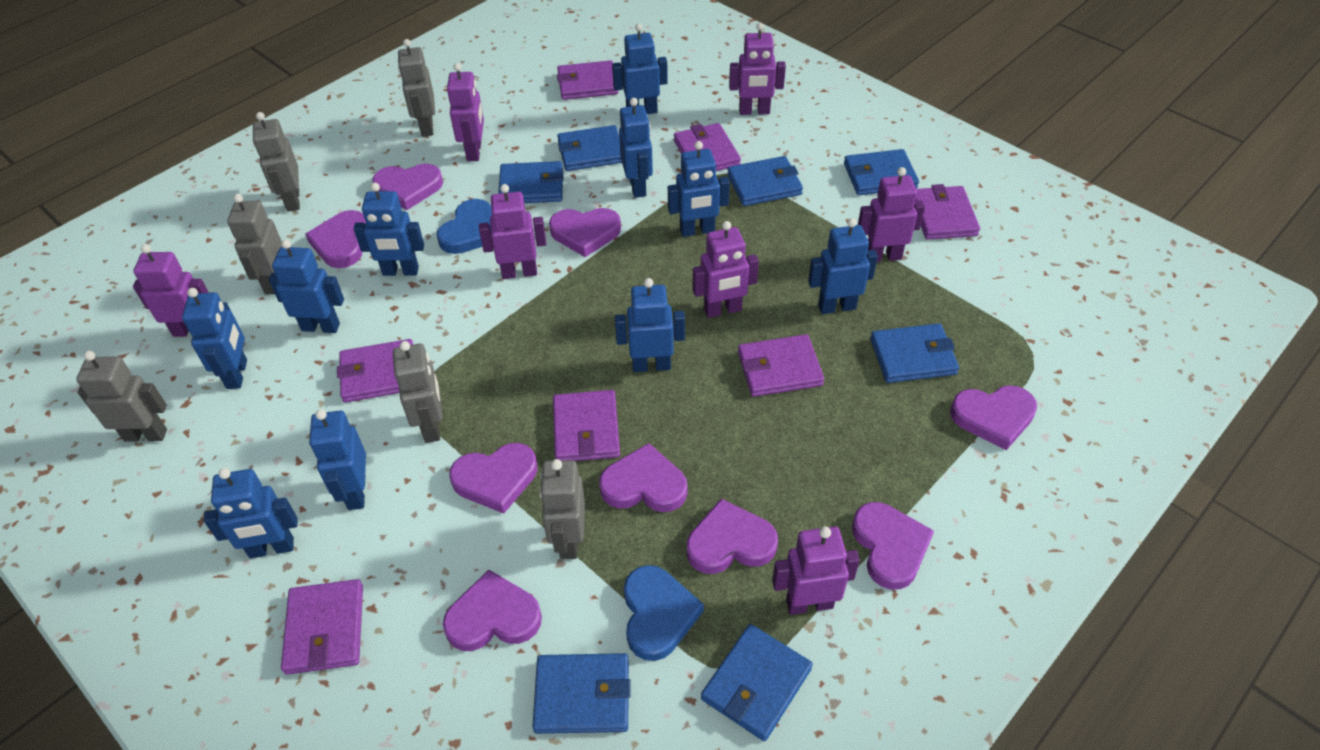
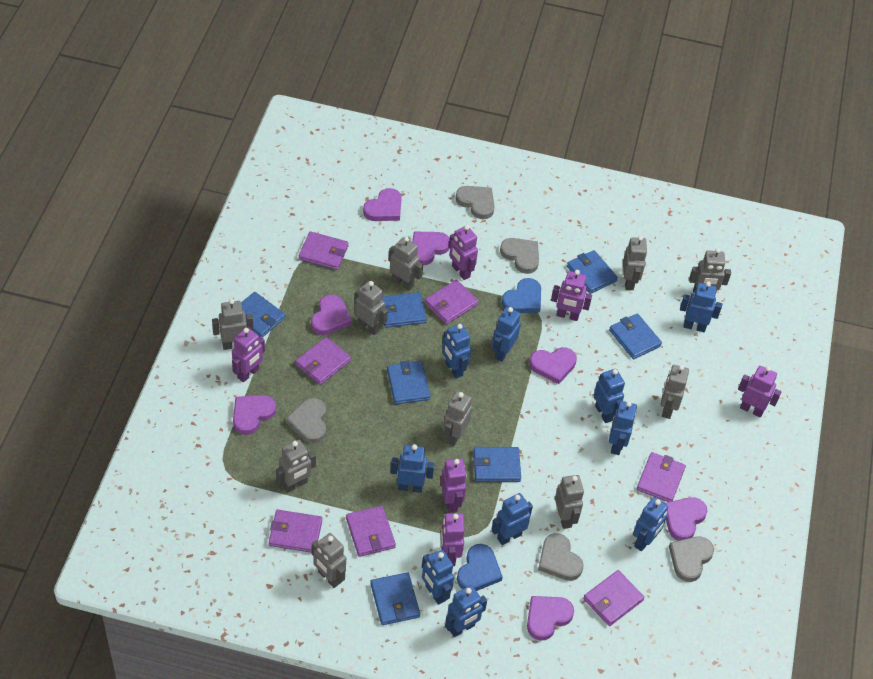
grey heart: 0 -> 5
grey robot: 6 -> 10
purple heart: 9 -> 7
purple robot: 7 -> 6

